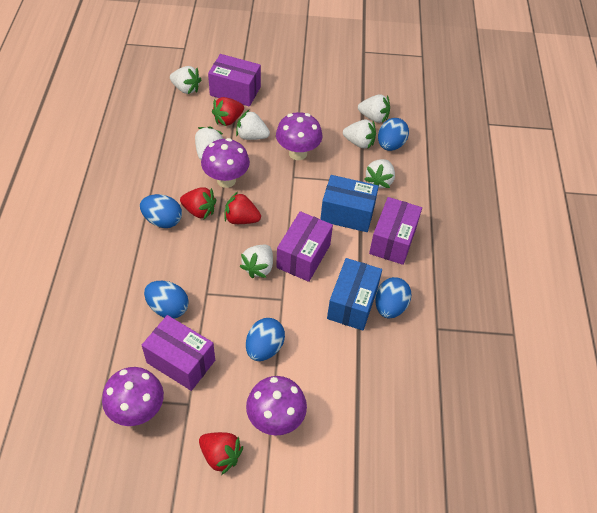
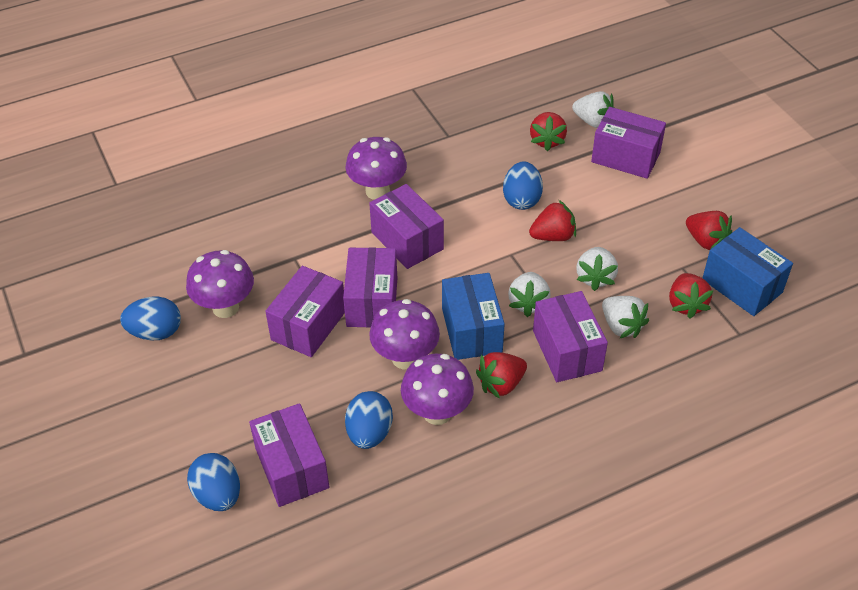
blue egg: 5 -> 4
purple box: 4 -> 6
red strawberry: 4 -> 5
white strawberry: 7 -> 4

